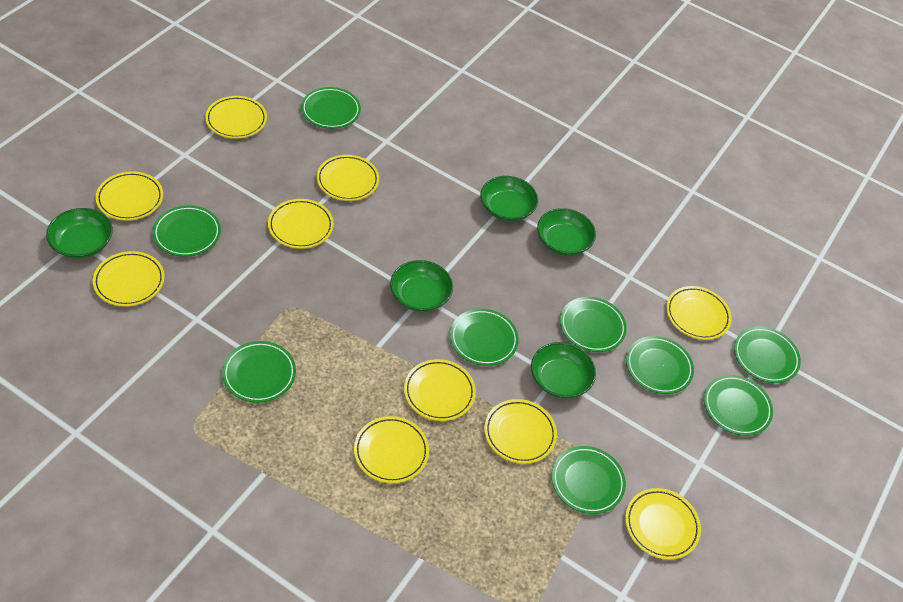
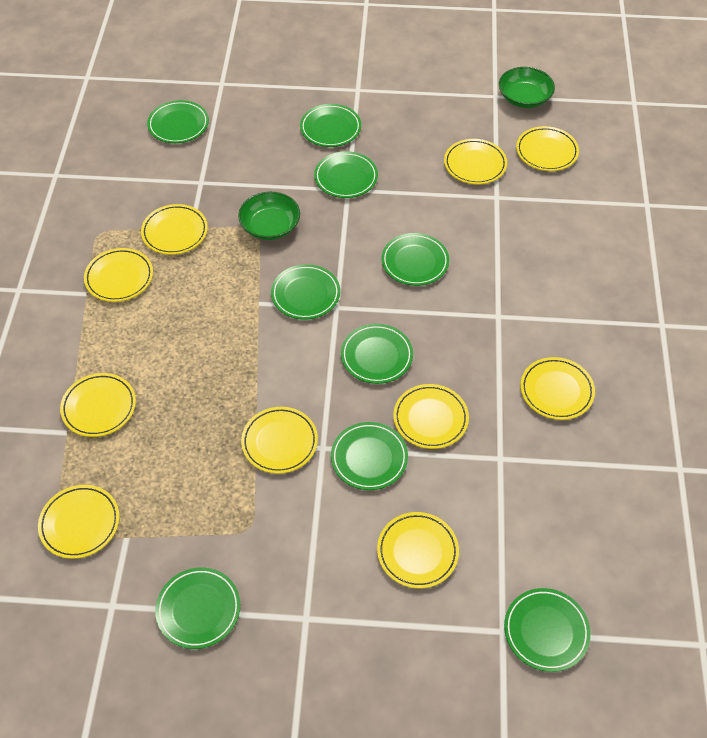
green bowl: 5 -> 2

